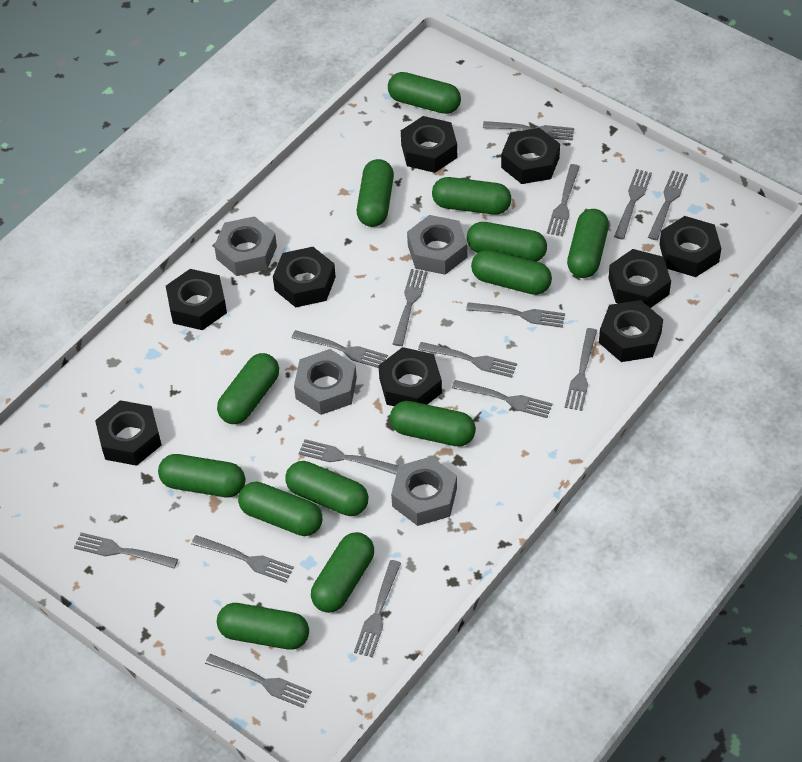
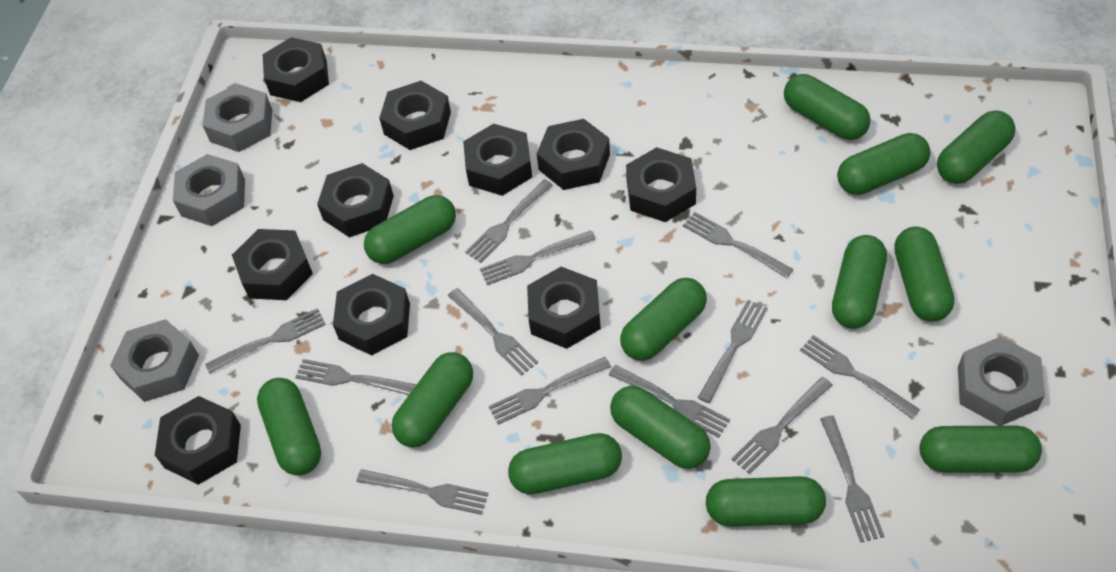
black nut: 9 -> 10
grey fork: 15 -> 13

